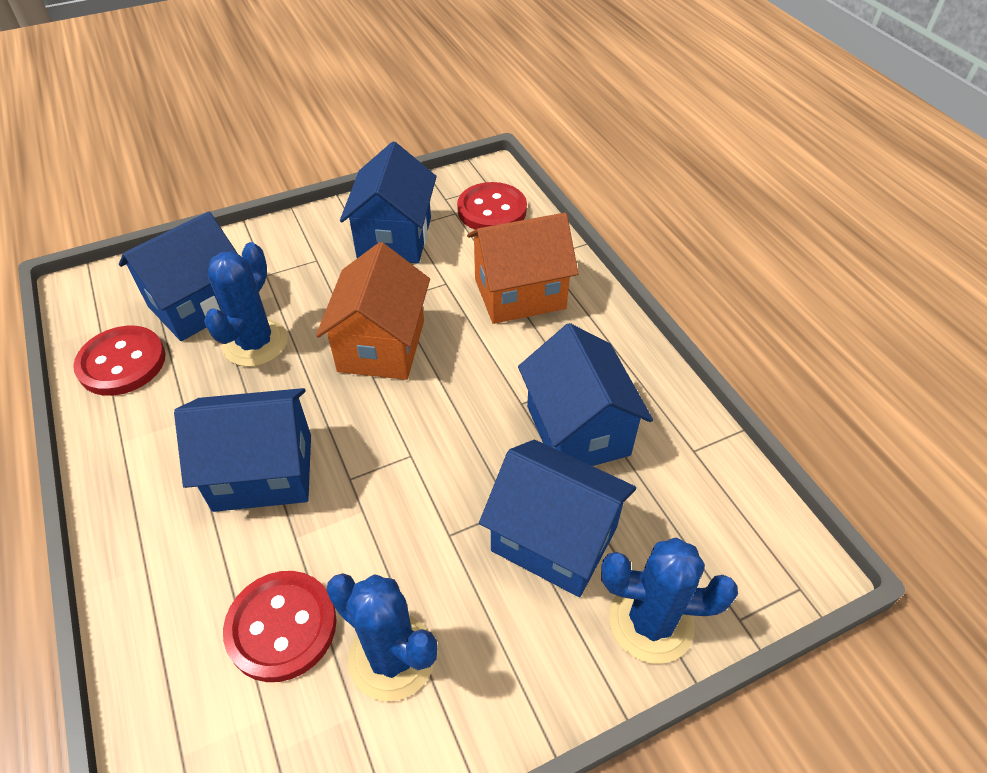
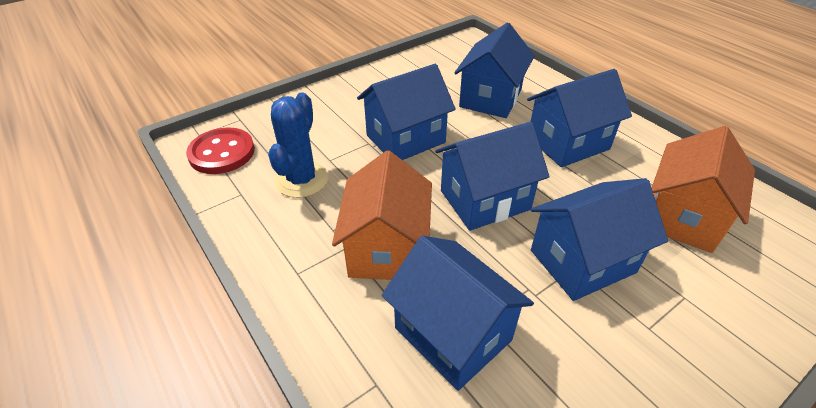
blue cactus: 3 -> 1
blue house: 5 -> 6
red button: 3 -> 1

